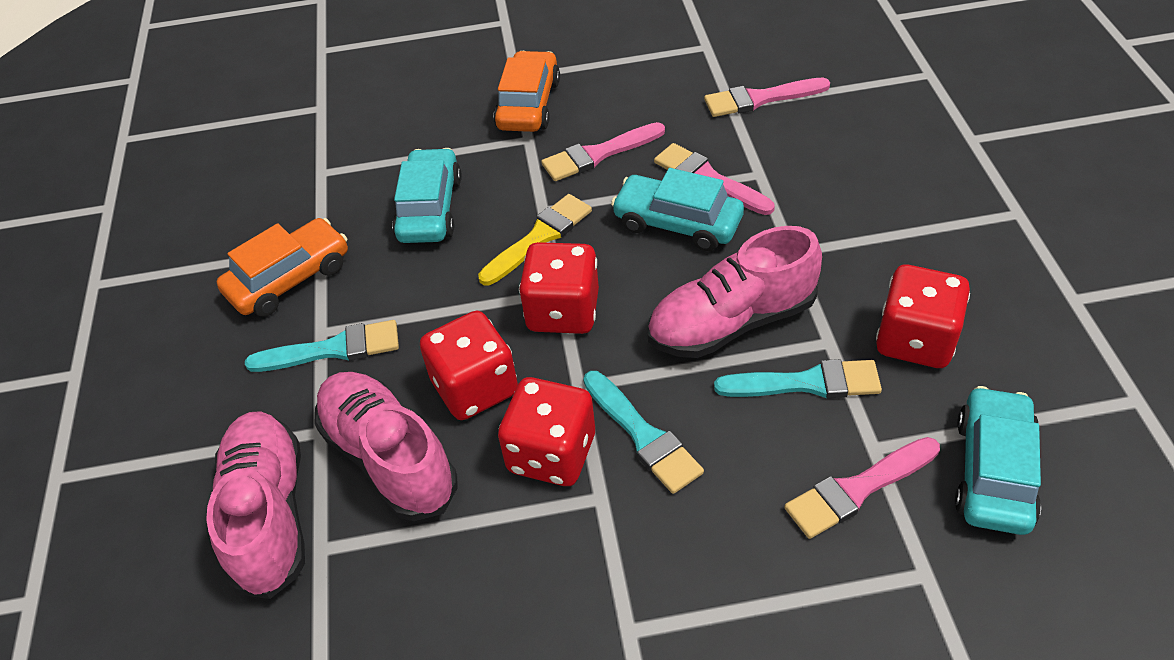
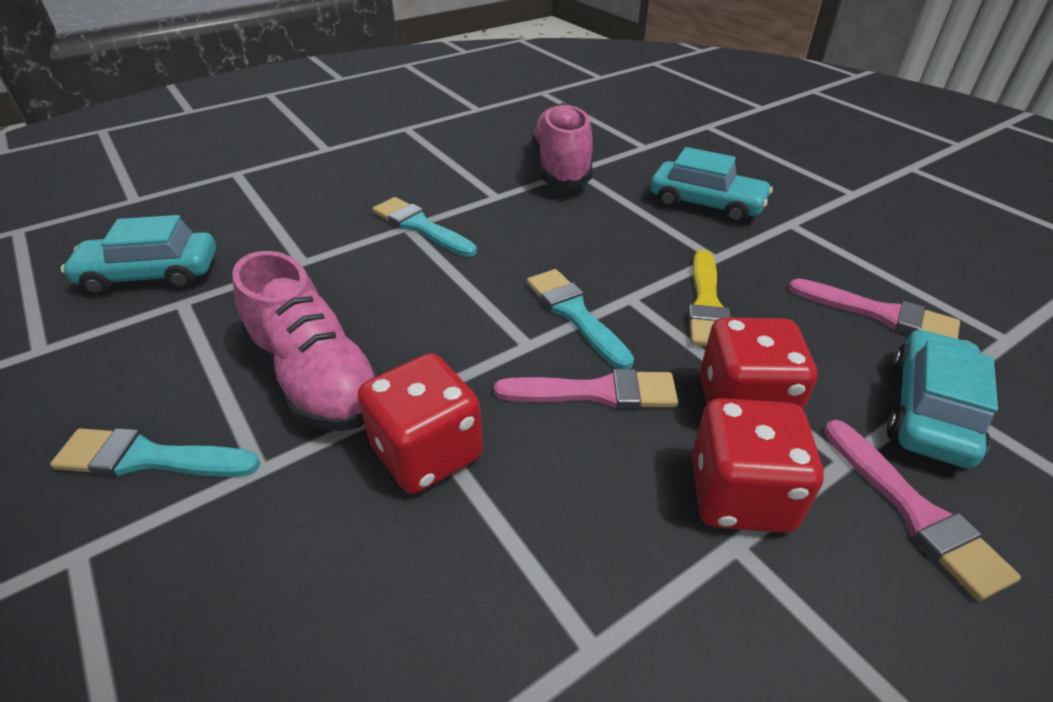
orange car: 2 -> 0
pink brush: 4 -> 3
pink shoe: 3 -> 2
red dice: 4 -> 3

